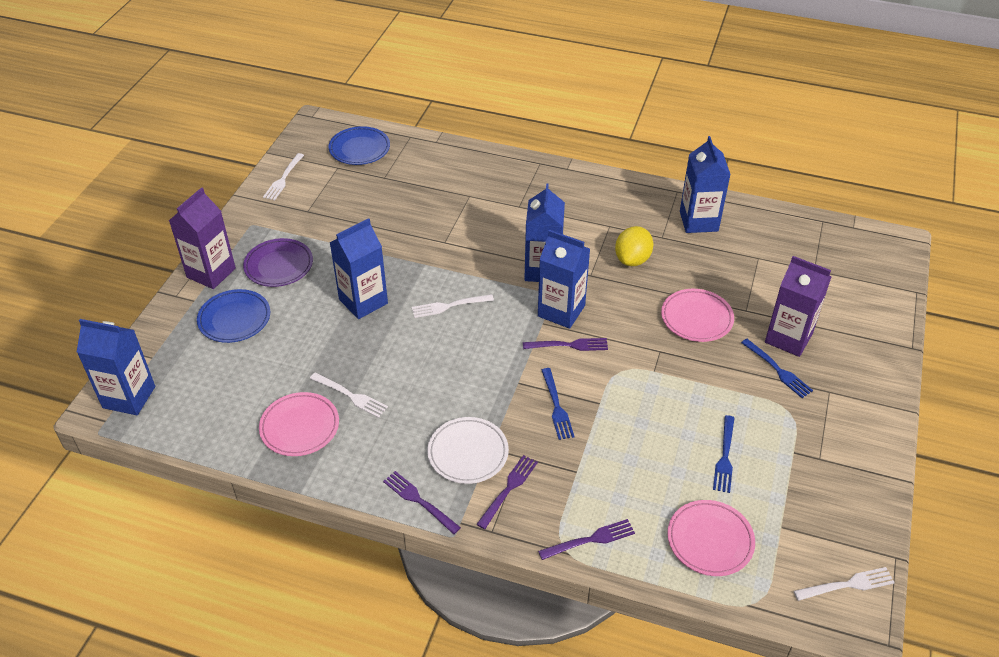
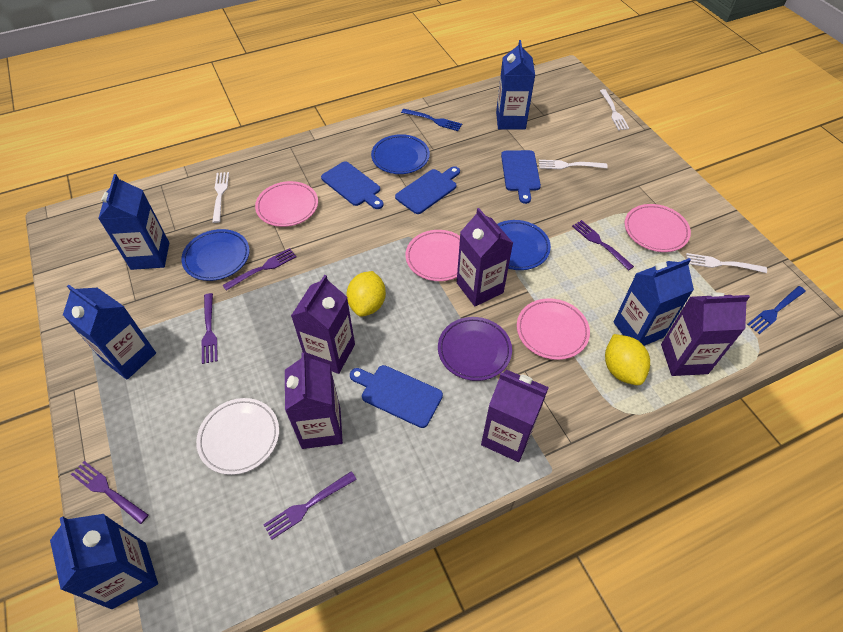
blue cutting board: 0 -> 4
blue fork: 3 -> 2
blue plate: 2 -> 3
pink plate: 3 -> 4
purple carton: 2 -> 5
purple fork: 4 -> 5
yellow lemon: 1 -> 2

